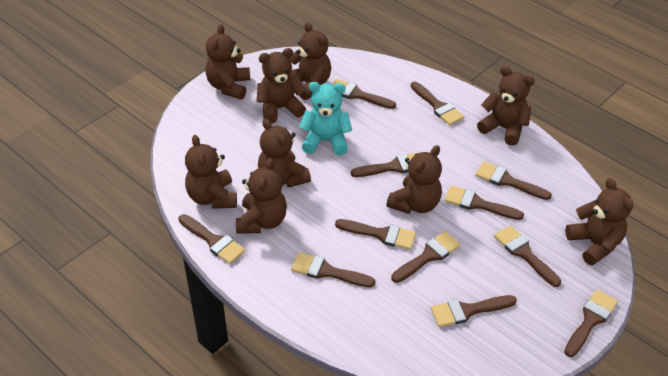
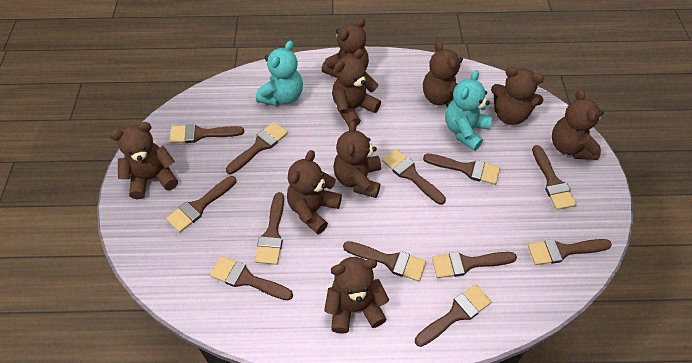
turquoise teddy bear: 1 -> 2

